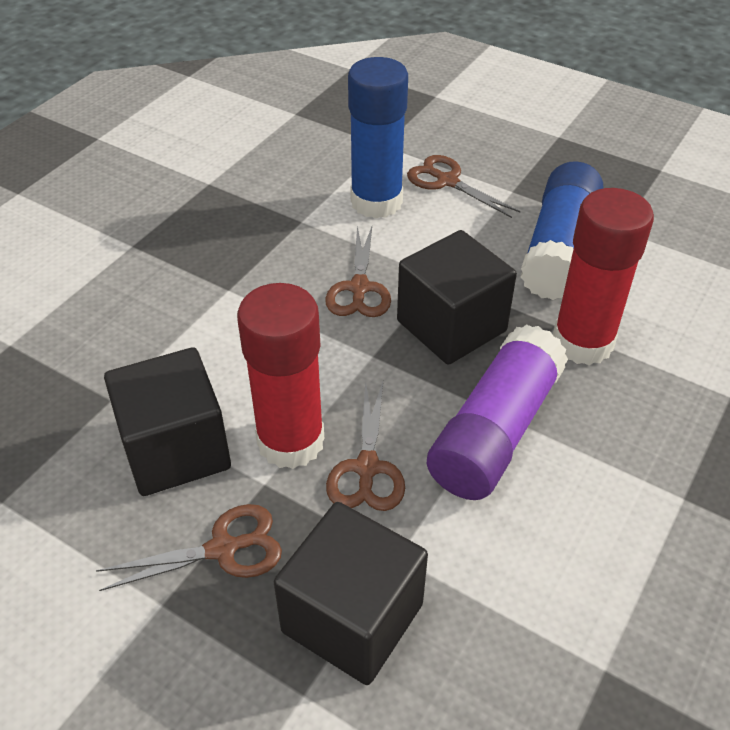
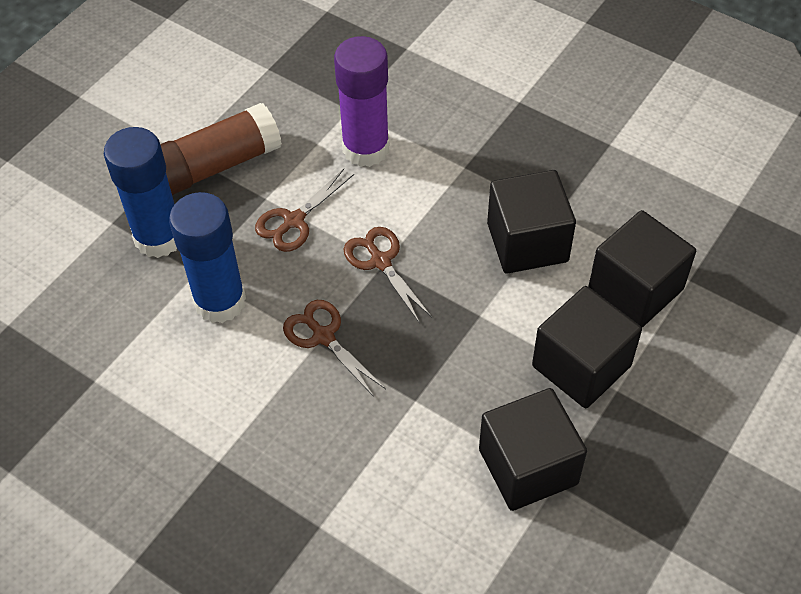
black cube: 3 -> 4
brown glue stick: 0 -> 1
brown scissors: 4 -> 3
red glue stick: 2 -> 0

